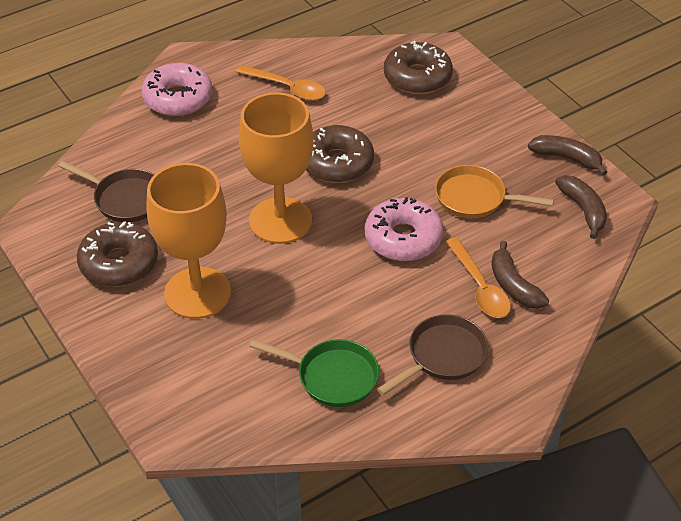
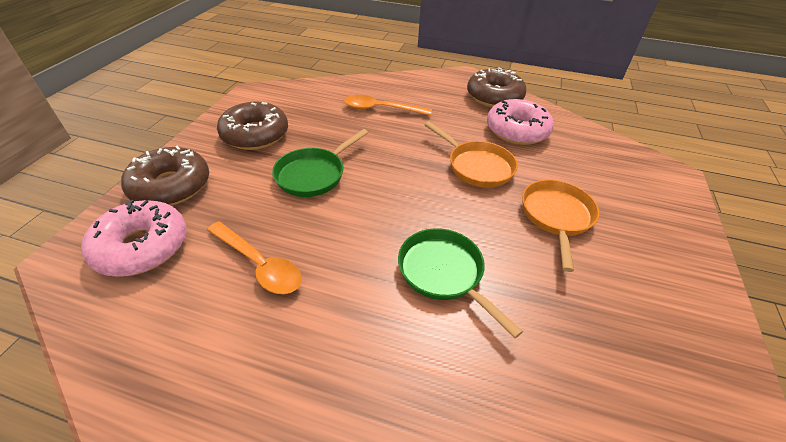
brown banana: 3 -> 0
brown pan: 2 -> 0
green pan: 1 -> 2
orange goblet: 2 -> 0
orange pan: 1 -> 2

